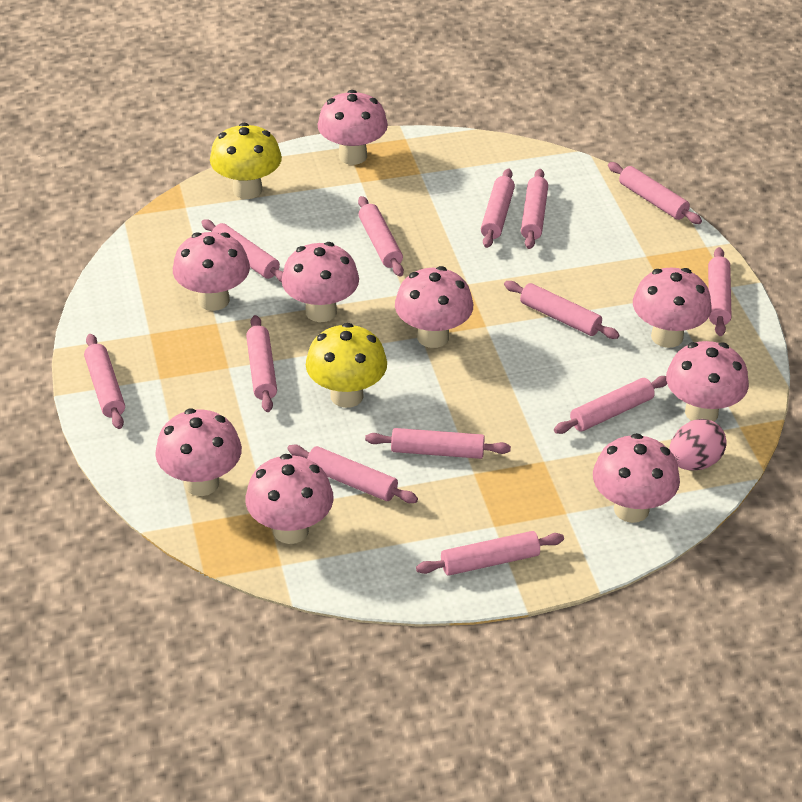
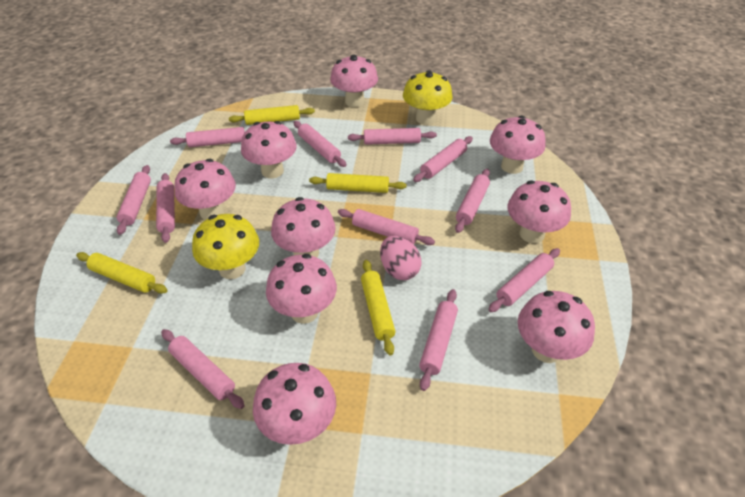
pink rolling pin: 13 -> 11
yellow rolling pin: 0 -> 4

